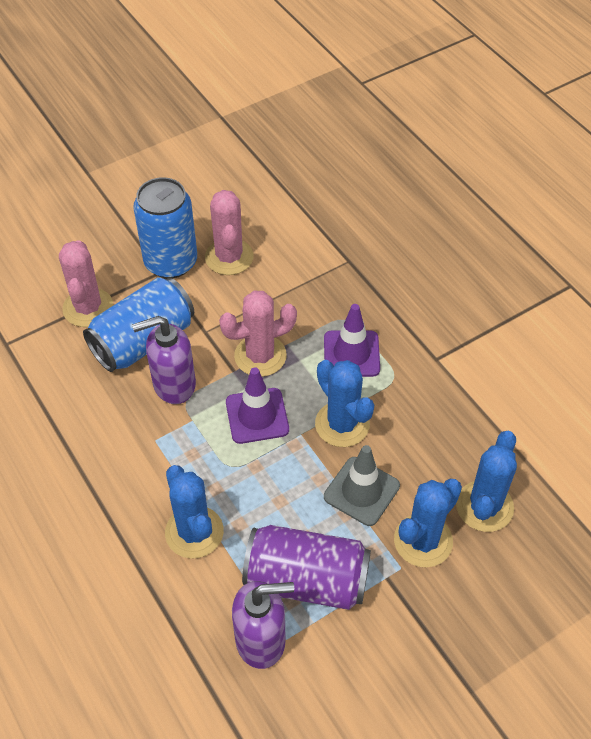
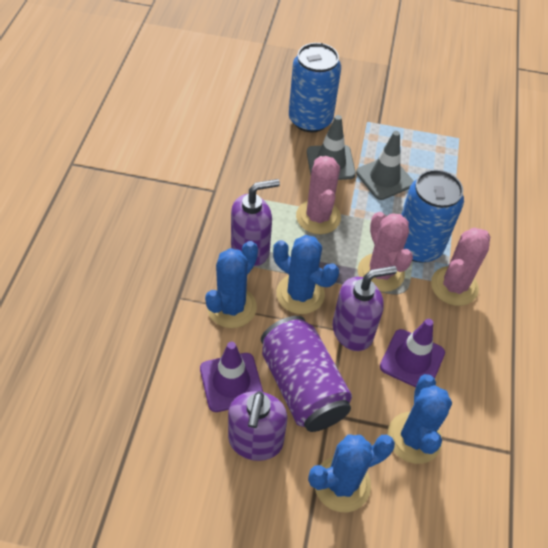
grey traffic cone: 1 -> 2
purple soap dispenser: 2 -> 3

